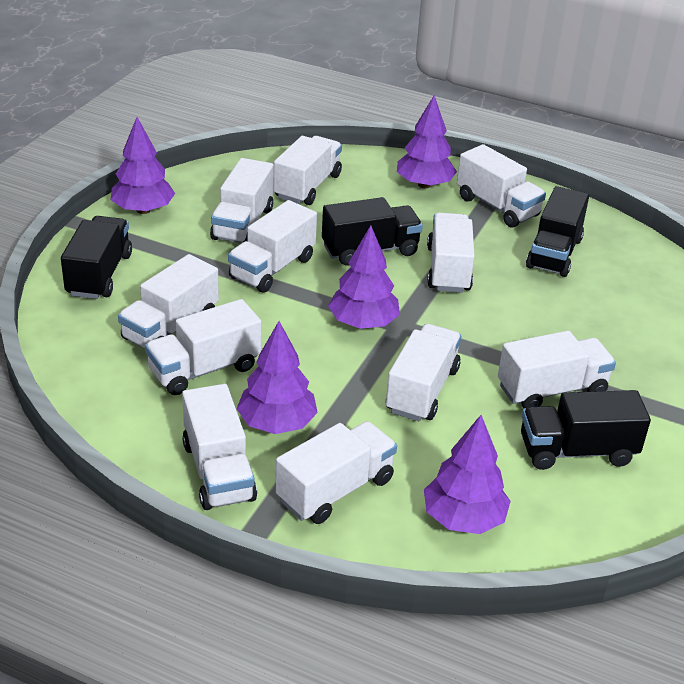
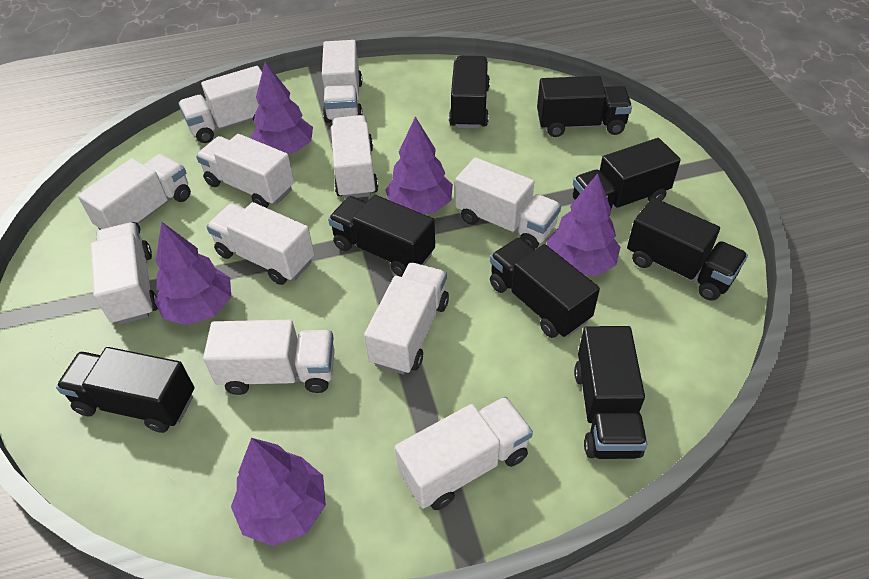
black truck: 4 -> 8

